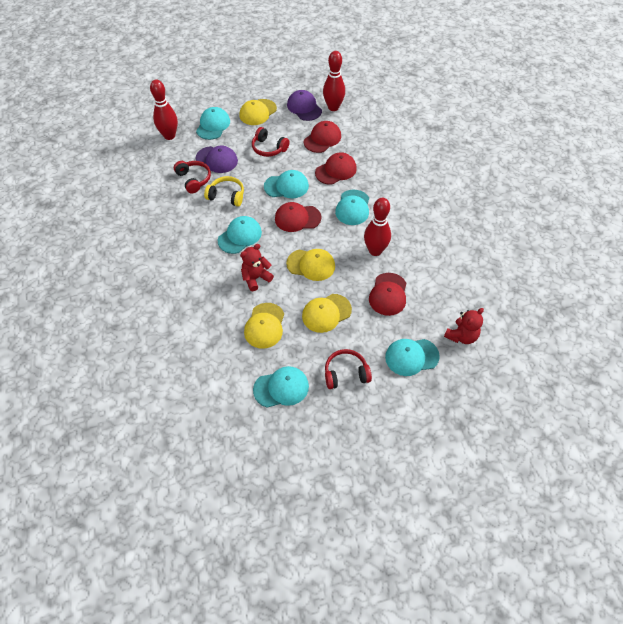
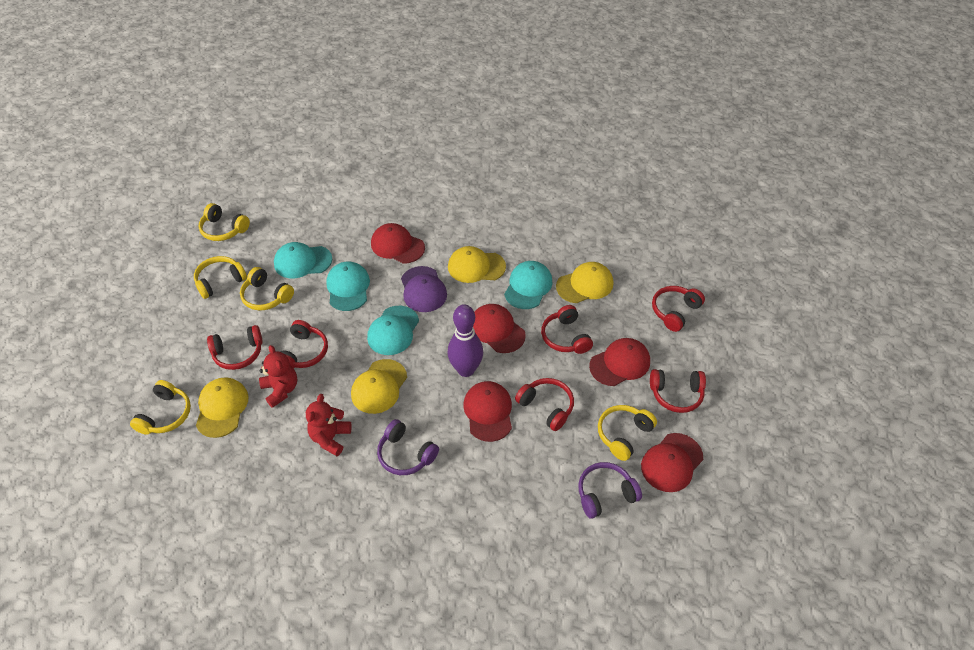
purple bowling pin: 0 -> 1
purple cap: 2 -> 1
purple headphones: 0 -> 2
red bowling pin: 3 -> 0
red cap: 4 -> 5
red headphones: 3 -> 6
turquoise cap: 6 -> 4
yellow headphones: 1 -> 5

